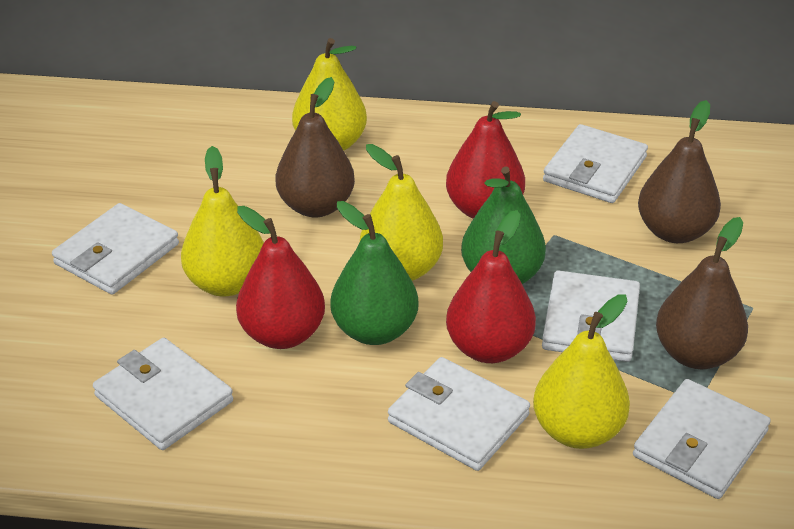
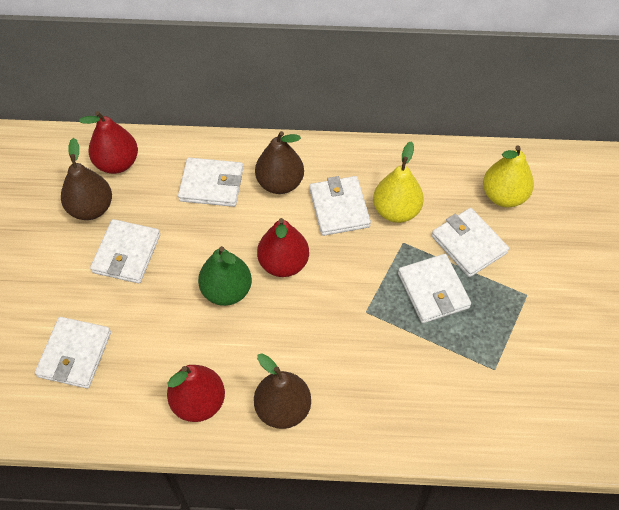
green pear: 2 -> 1
yellow pear: 4 -> 2

